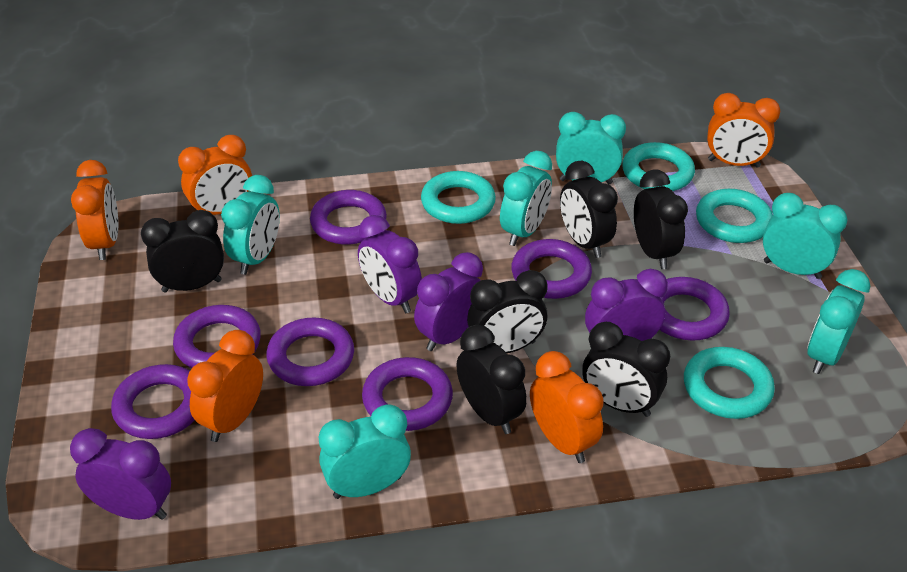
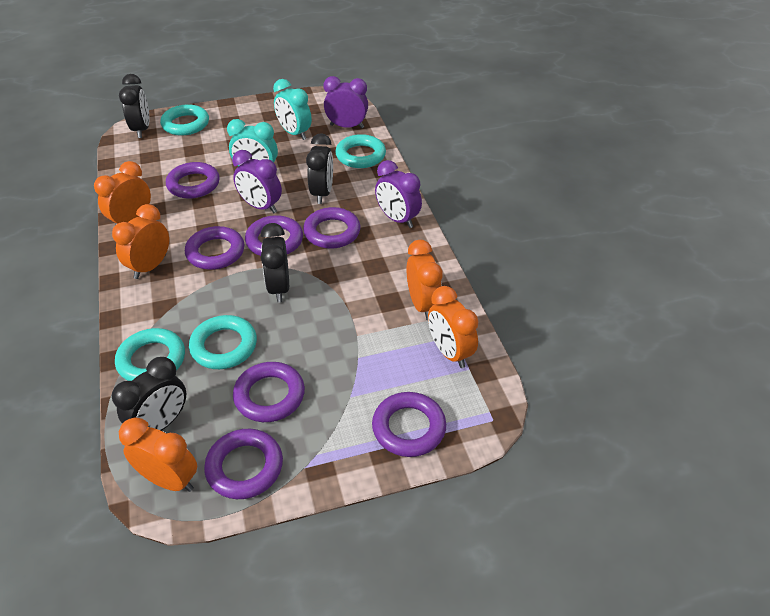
black clock: 6 -> 4
purple clock: 4 -> 3
turquoise clock: 6 -> 2

